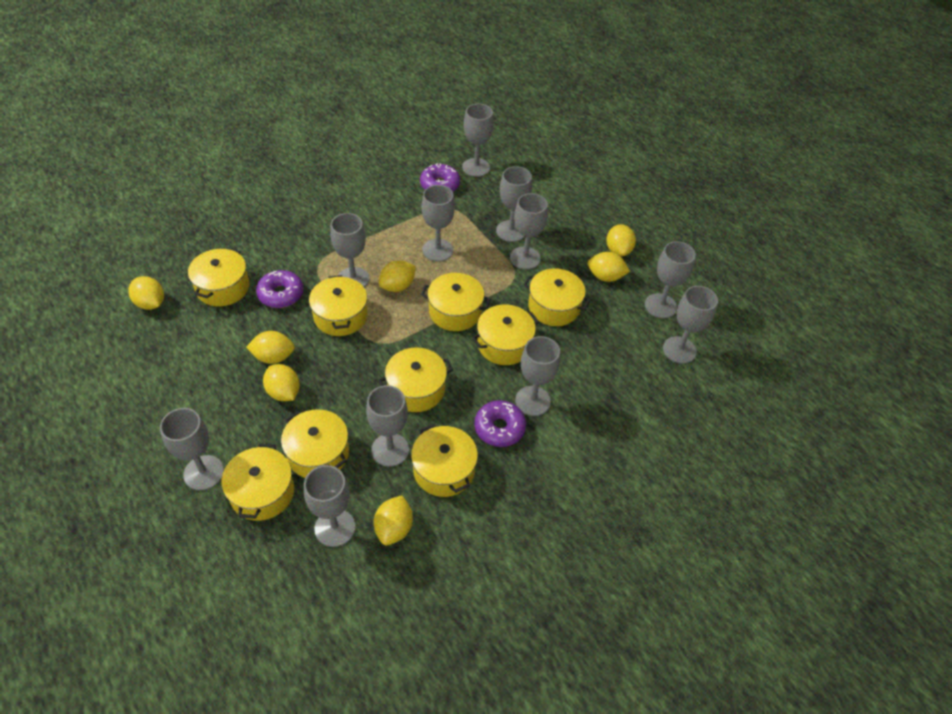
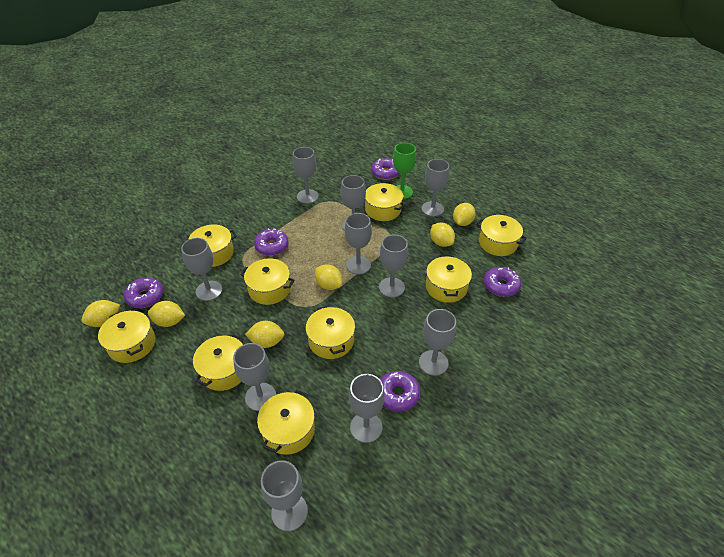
green goblet: 0 -> 1
grey goblet: 11 -> 10
purple donut: 3 -> 5
yellow lemon: 7 -> 6

